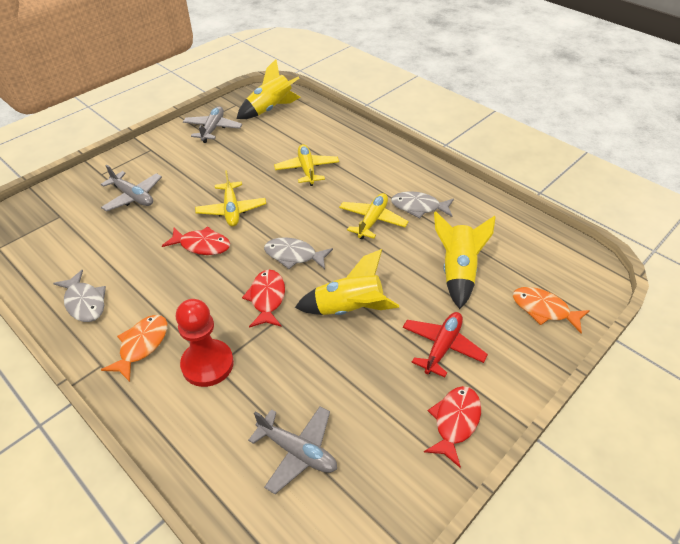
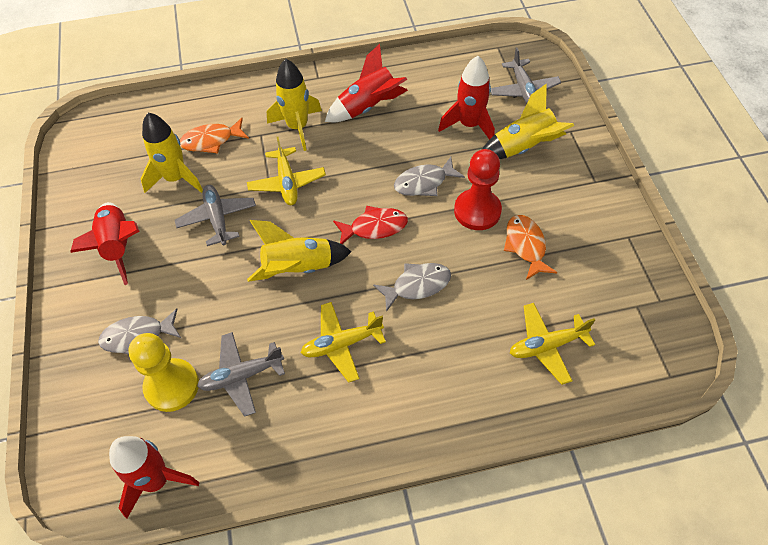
red fish: 3 -> 1
red plane: 1 -> 0
red rocket: 0 -> 4
yellow pawn: 0 -> 1
yellow rocket: 3 -> 4

